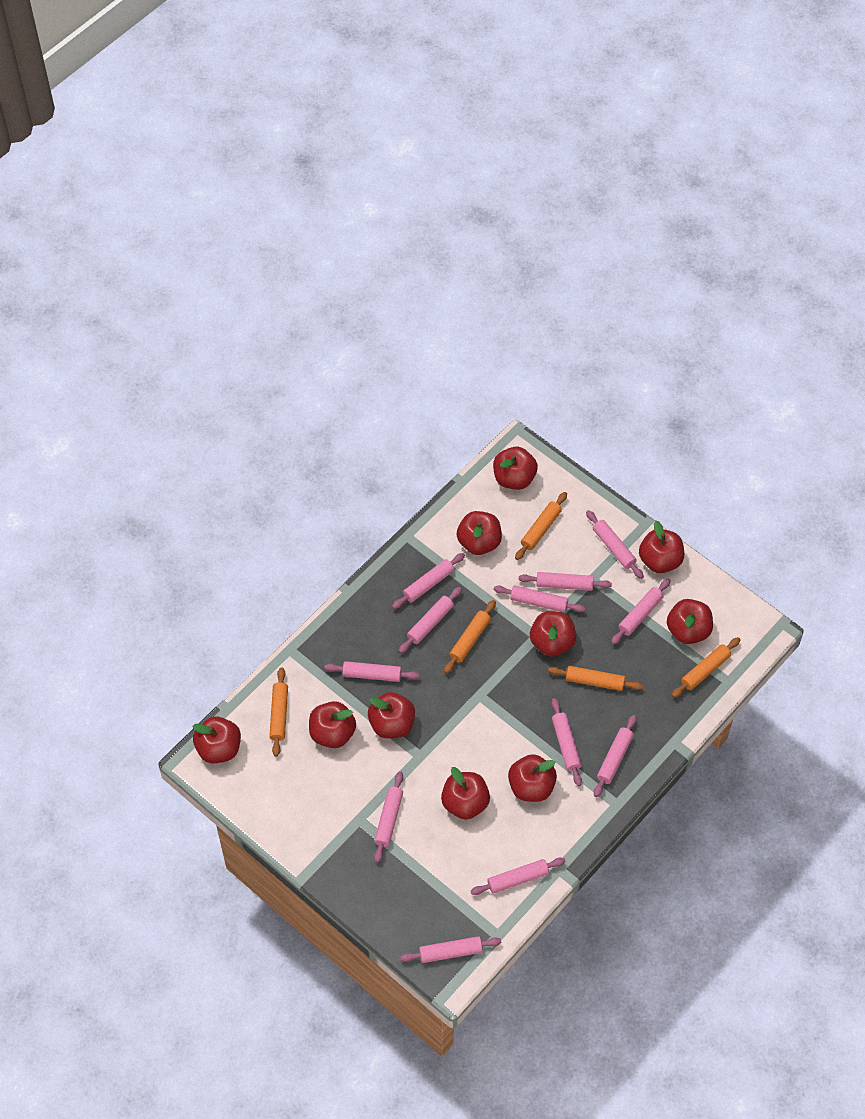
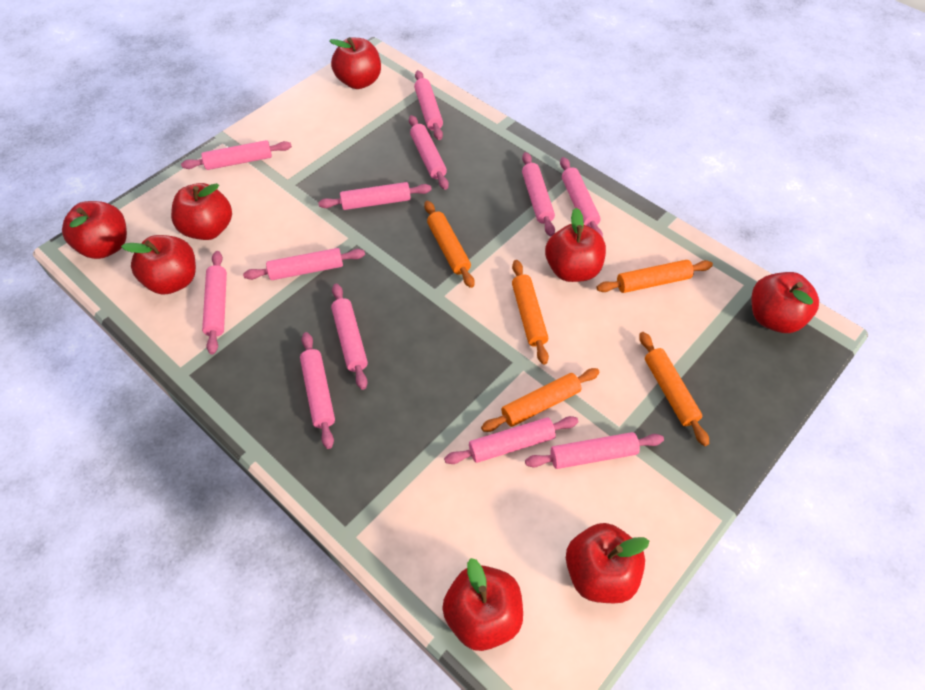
red apple: 10 -> 8

